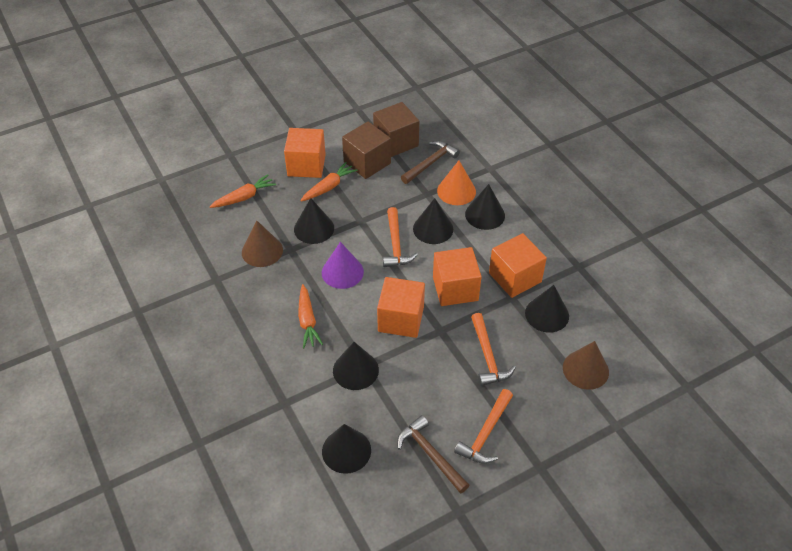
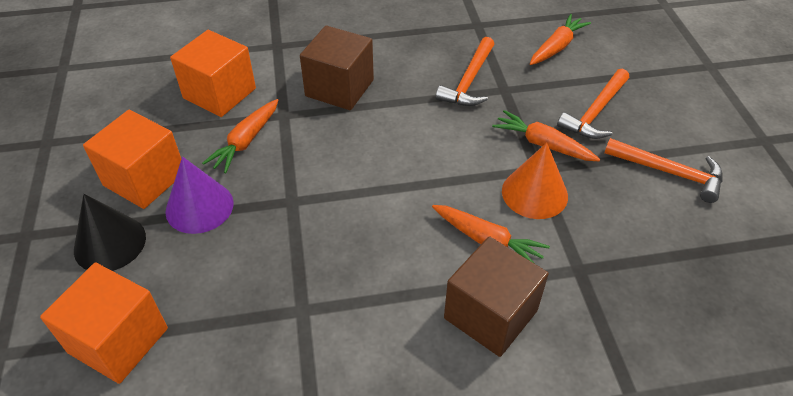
black cone: 6 -> 1
brown cone: 2 -> 0
brown hammer: 2 -> 0
orange carrot: 3 -> 4
orange cube: 4 -> 3

